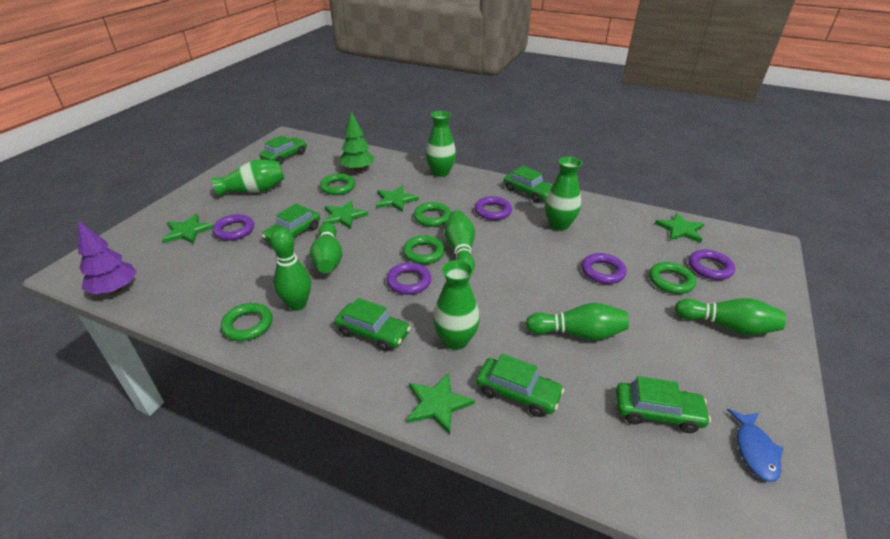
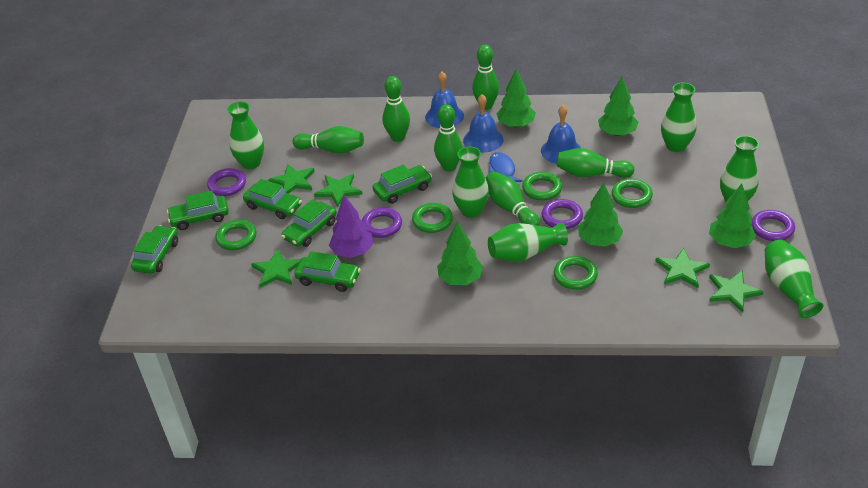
blue bell: 0 -> 3
green bowling pin: 5 -> 6
green tree: 1 -> 5
green vase: 4 -> 6
purple ring: 5 -> 4

